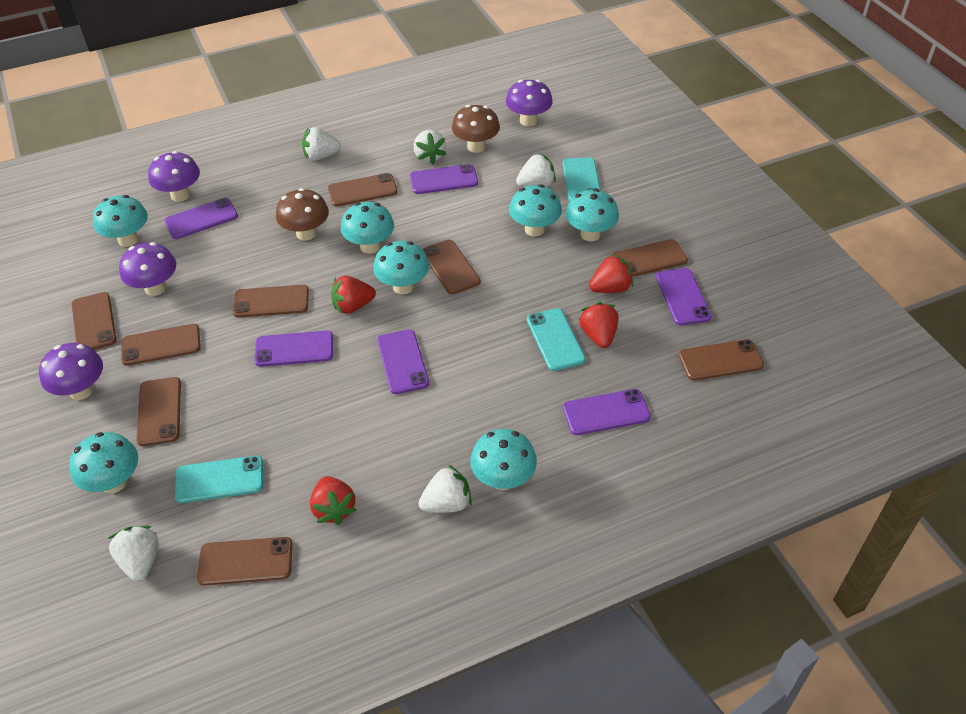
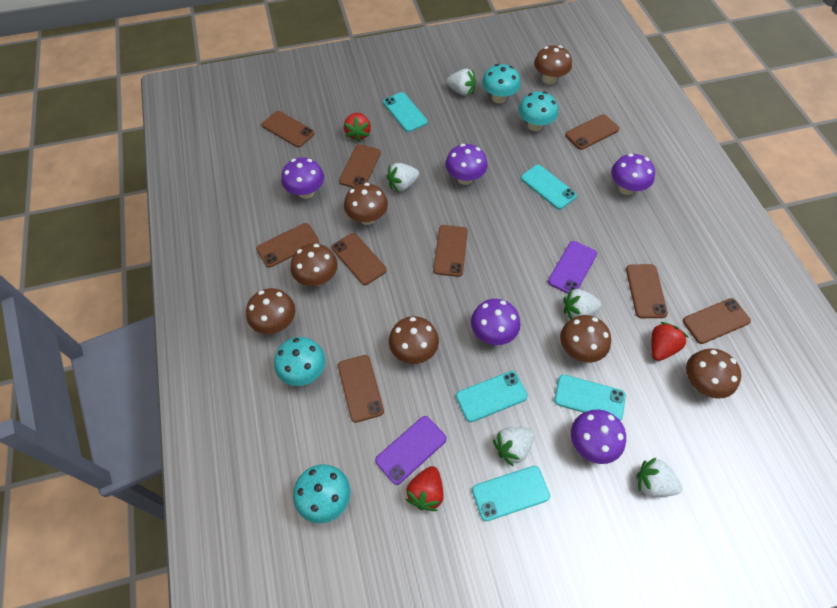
brown mushroom: 2 -> 7
purple mushroom: 4 -> 5
purple phone: 6 -> 2
red strawberry: 4 -> 3
turquoise mushroom: 7 -> 4
turquoise phone: 3 -> 5

